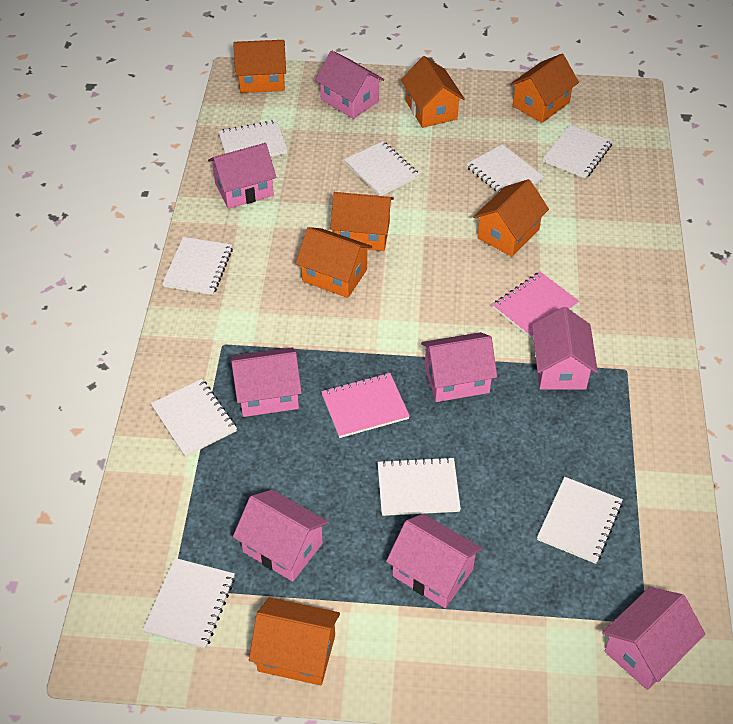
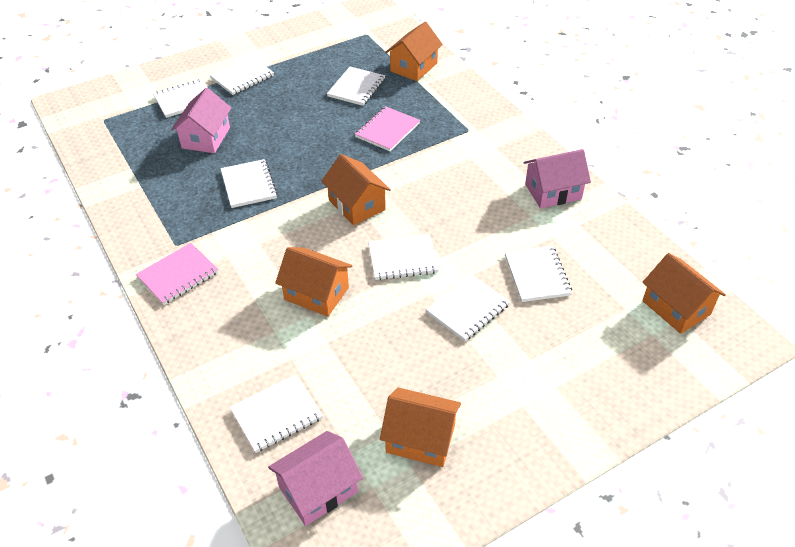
orange house: 7 -> 5
pink house: 8 -> 3
white notebook: 9 -> 8

